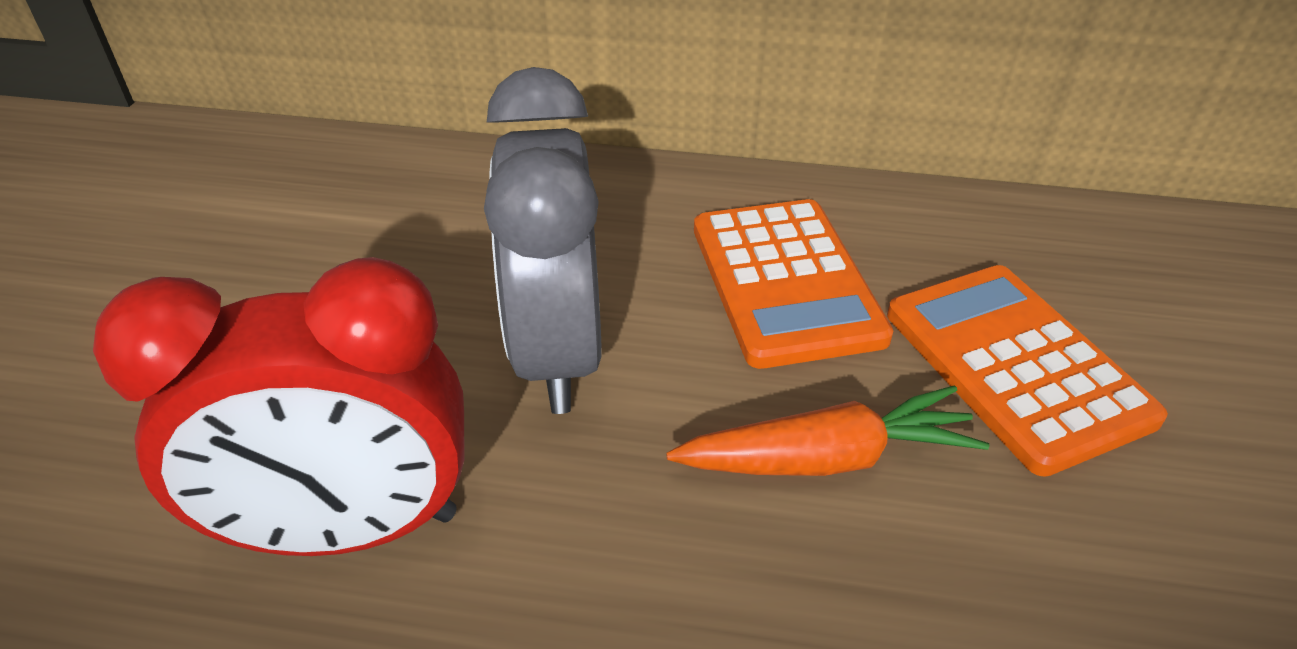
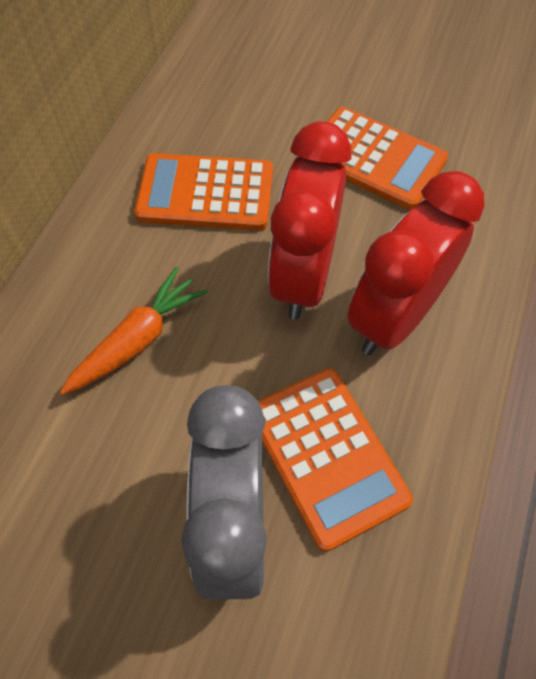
orange calculator: 2 -> 3
red clock: 1 -> 2

